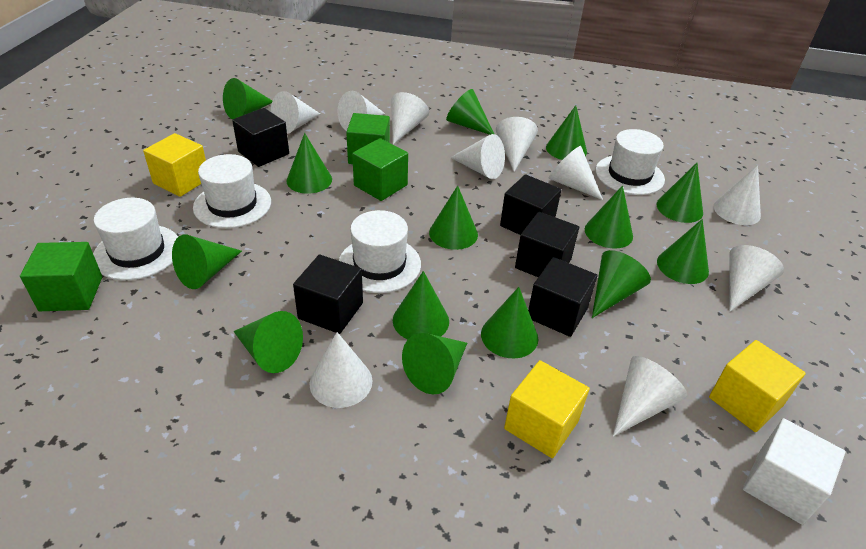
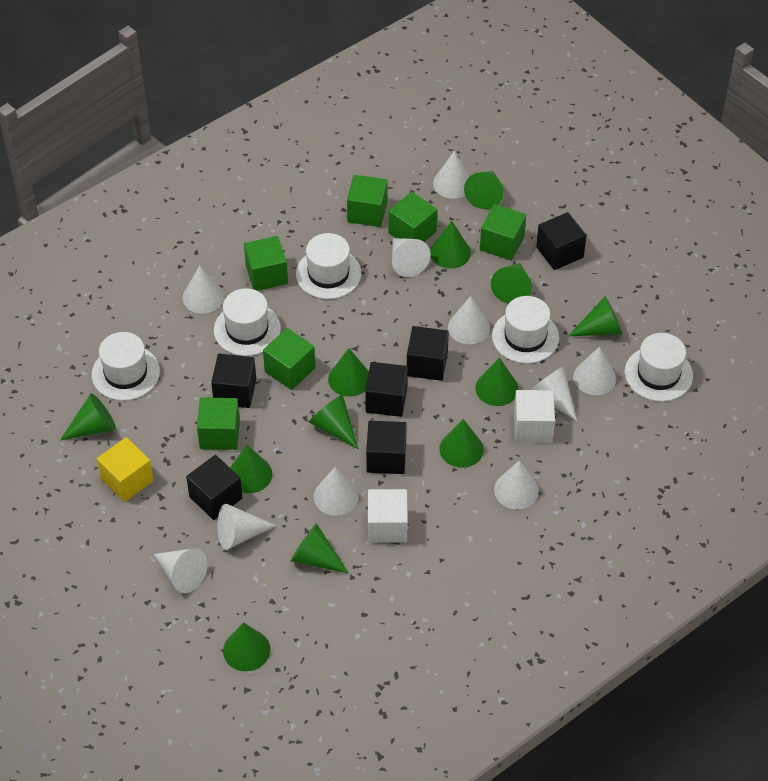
black cube: 5 -> 6
green cone: 14 -> 12
green cube: 3 -> 6
white cube: 1 -> 2
white hat: 4 -> 5
yellow cube: 3 -> 1

